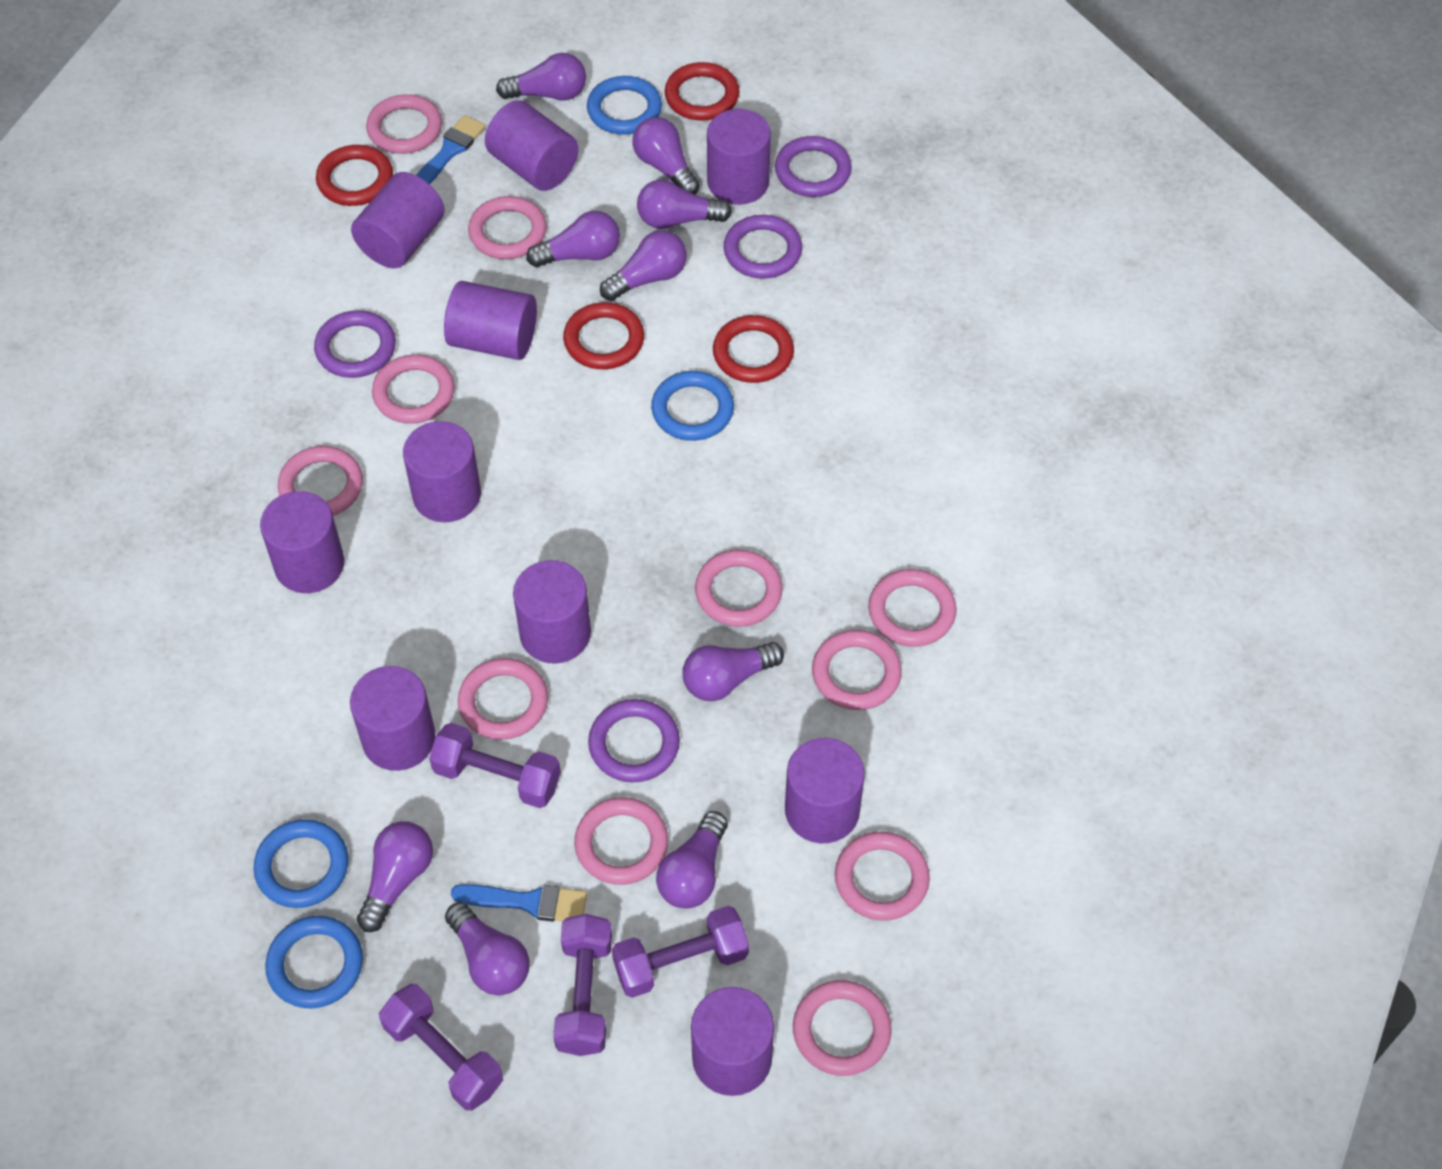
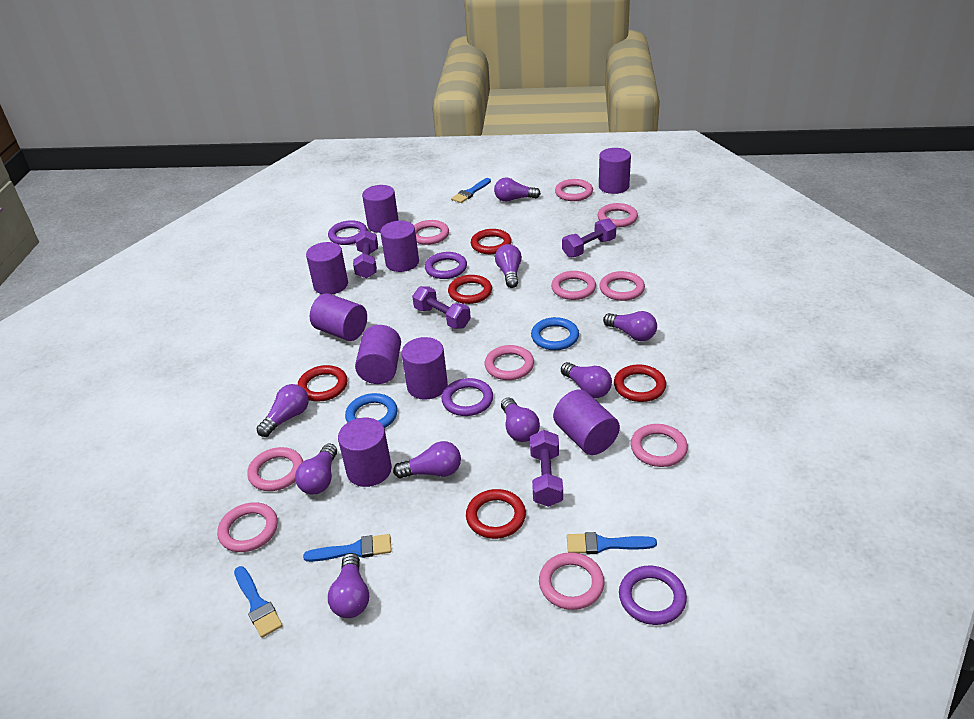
blue brush: 2 -> 4
blue ring: 4 -> 2
pink ring: 11 -> 10
purple cylinder: 10 -> 9
red ring: 4 -> 5

